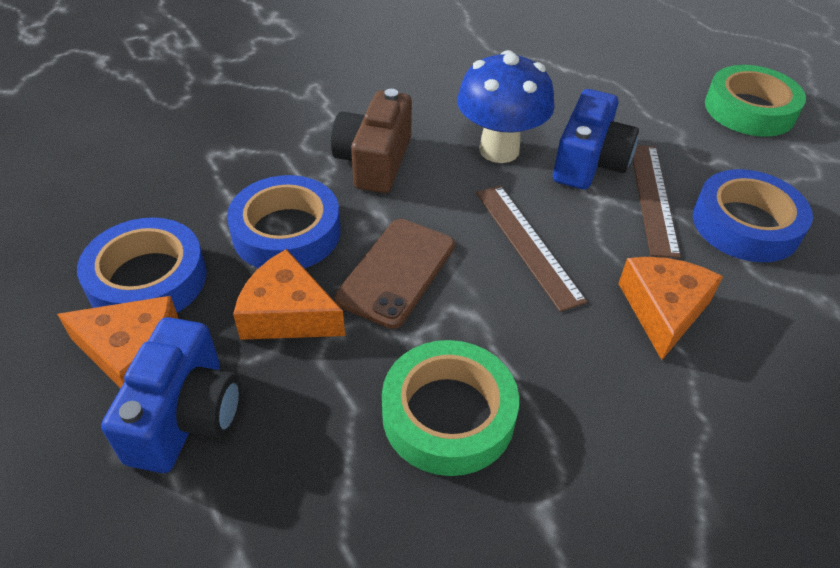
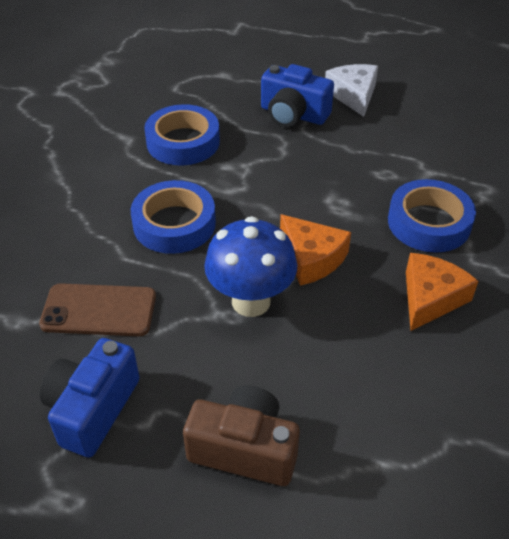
brown ruler: 2 -> 0
green tape: 2 -> 0
orange cheese: 3 -> 2
white cheese: 0 -> 1

